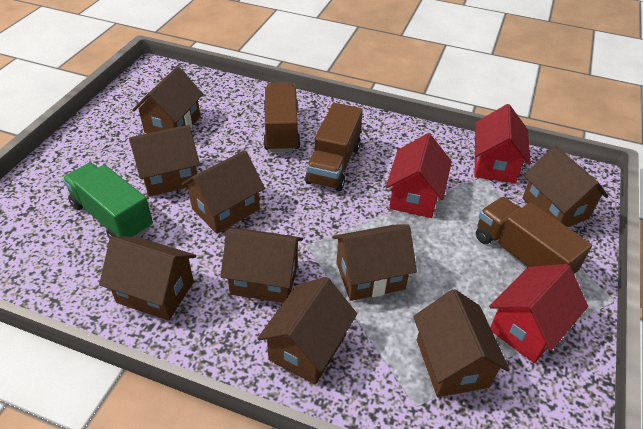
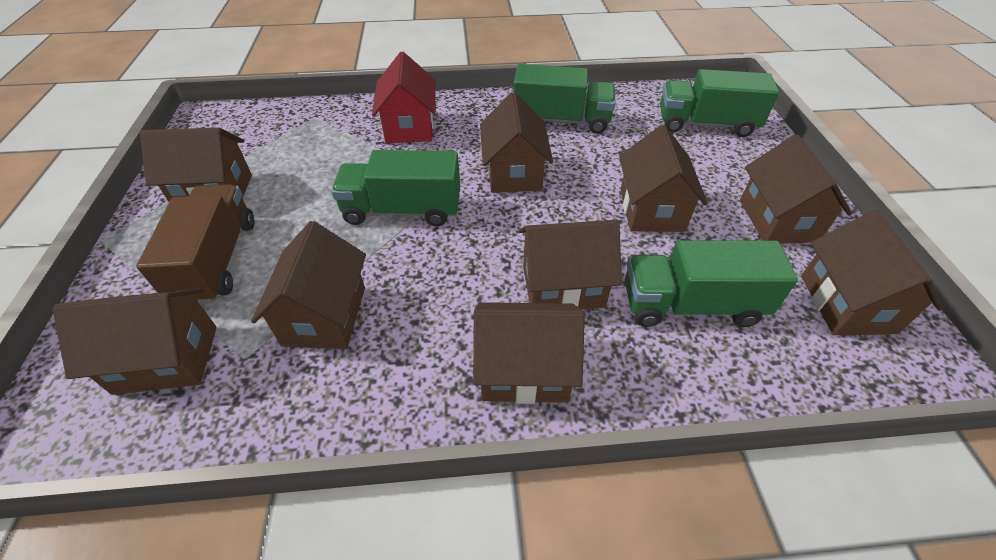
brown truck: 3 -> 1
green truck: 1 -> 4
red house: 3 -> 1

